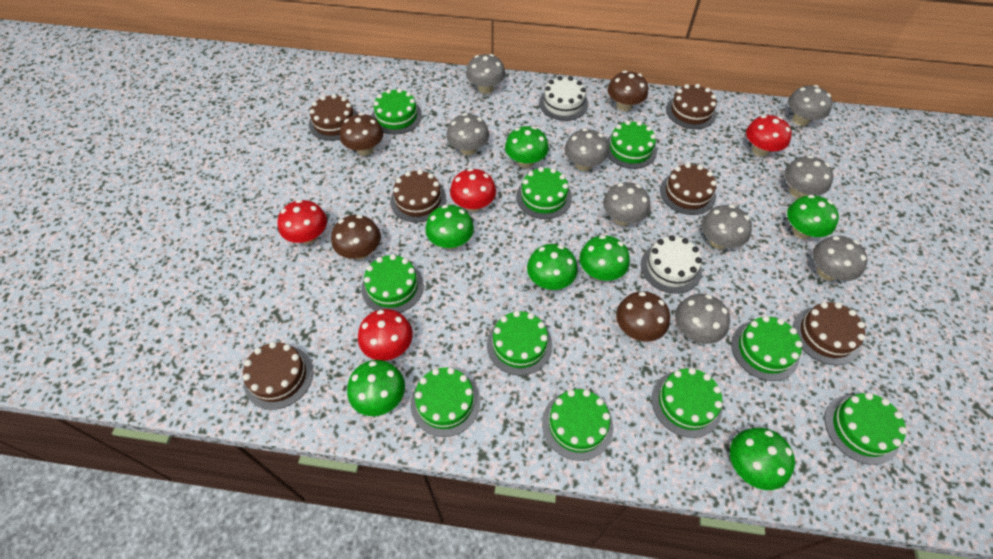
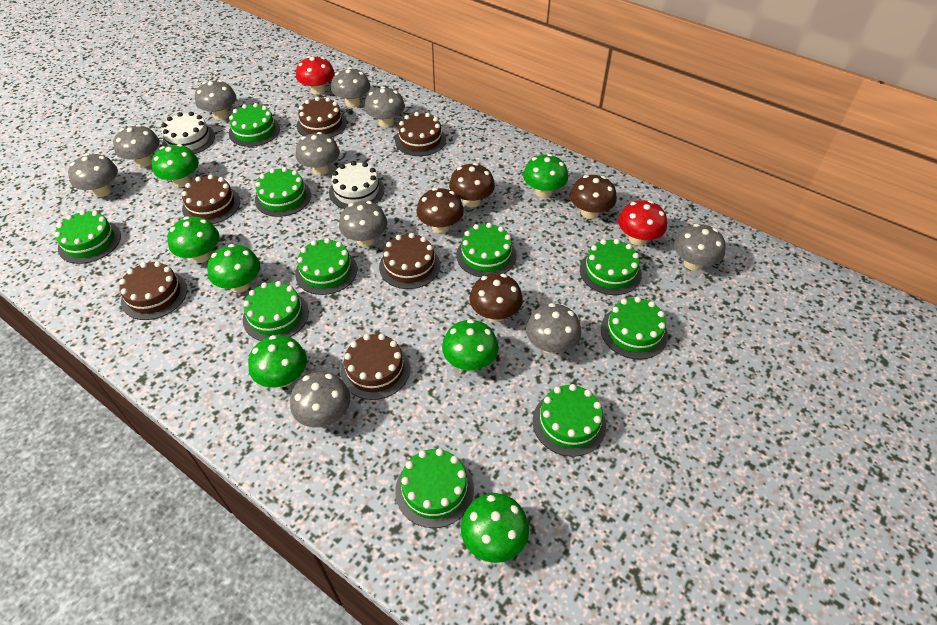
grey mushroom: 9 -> 10
red mushroom: 4 -> 2

